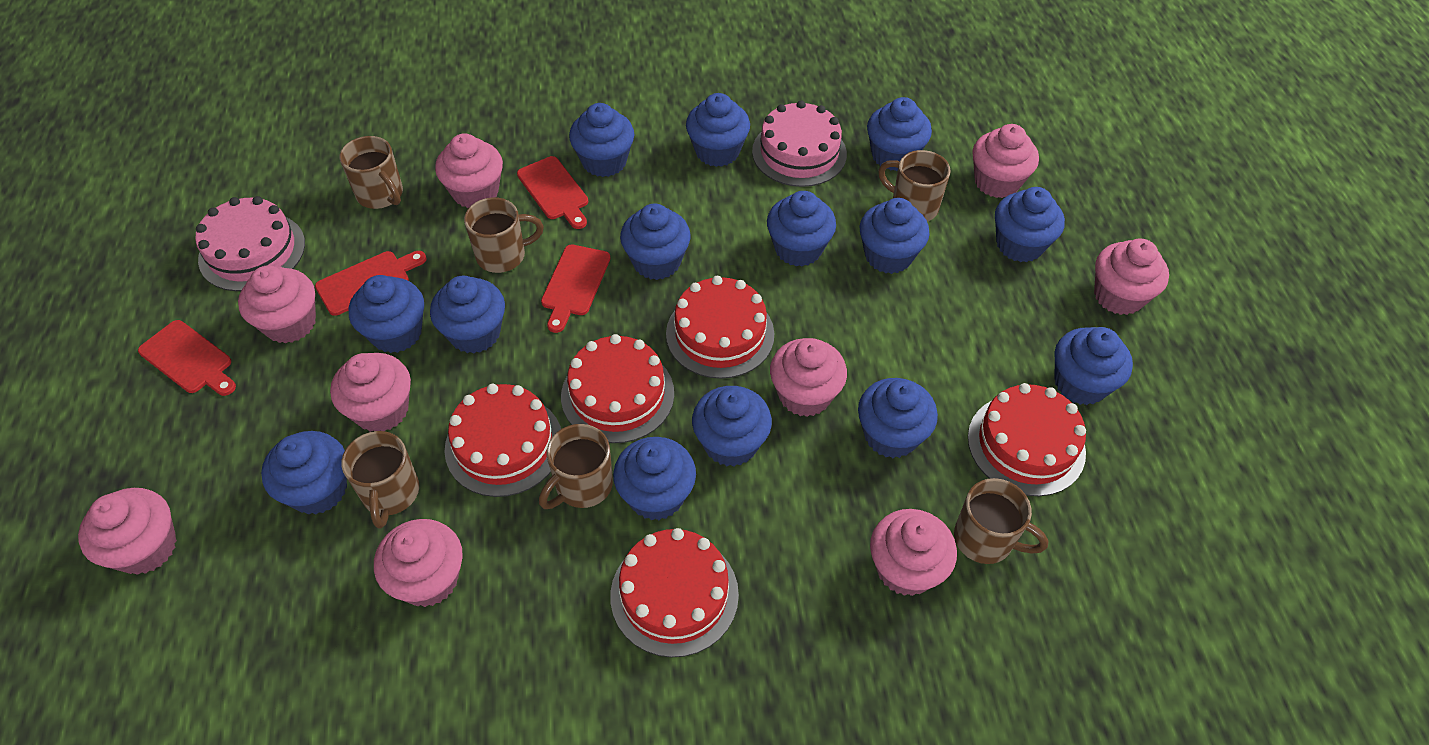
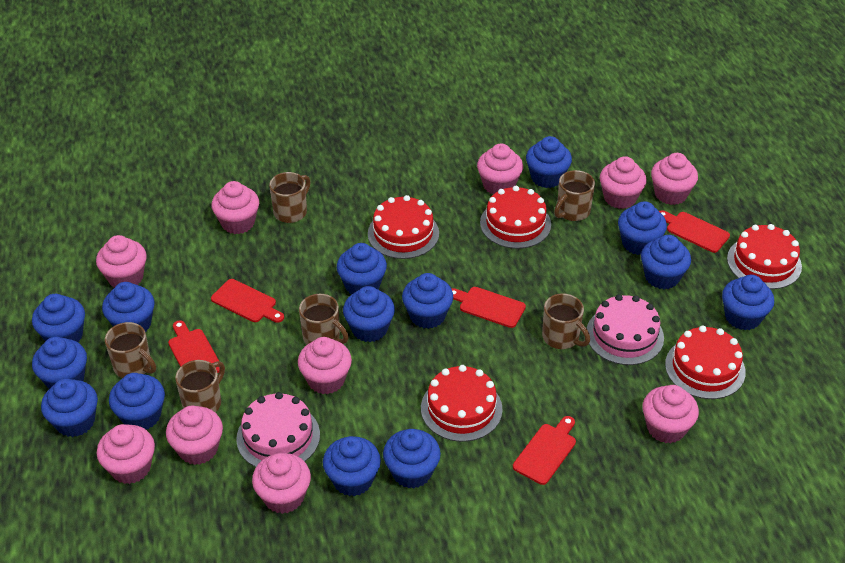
pink cupcake: 9 -> 10
red cutting board: 4 -> 5

